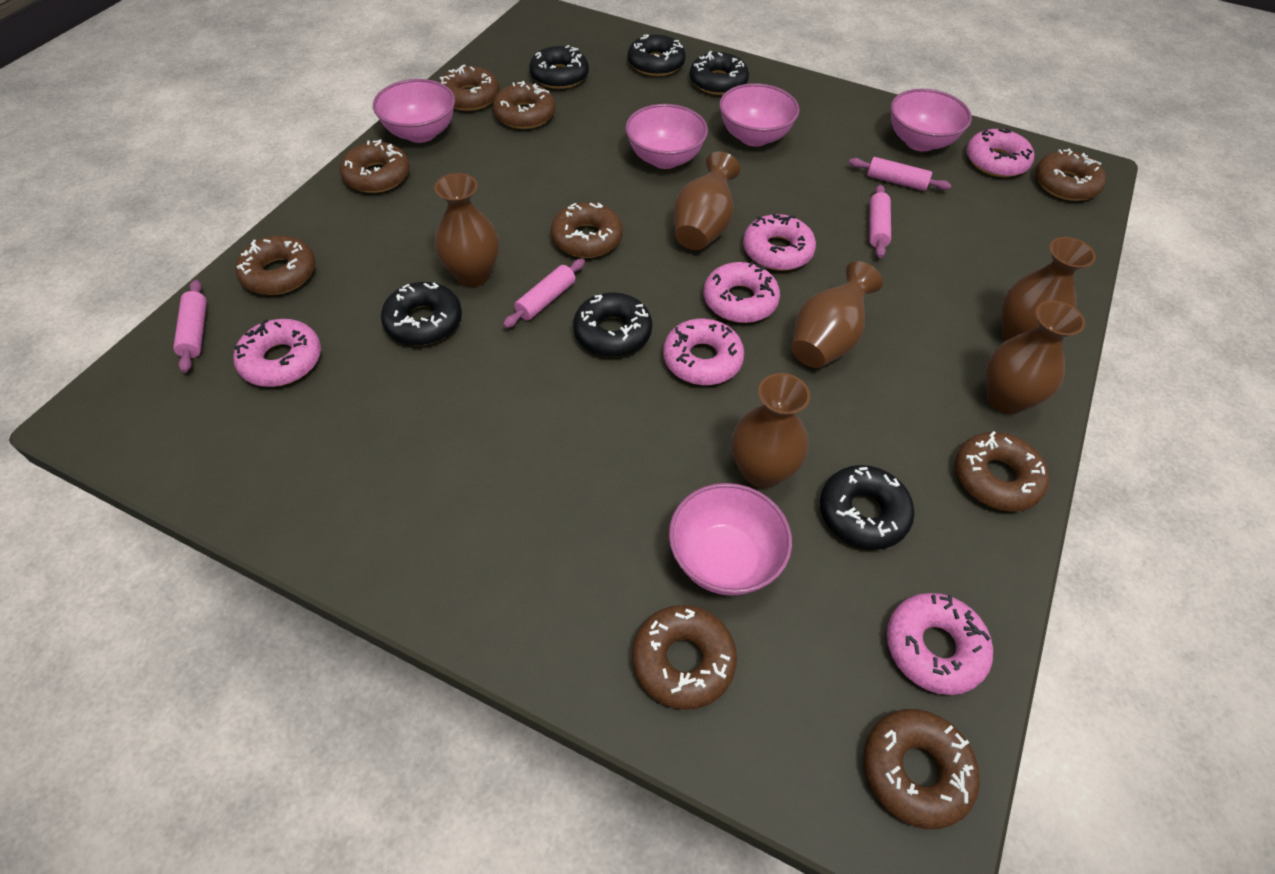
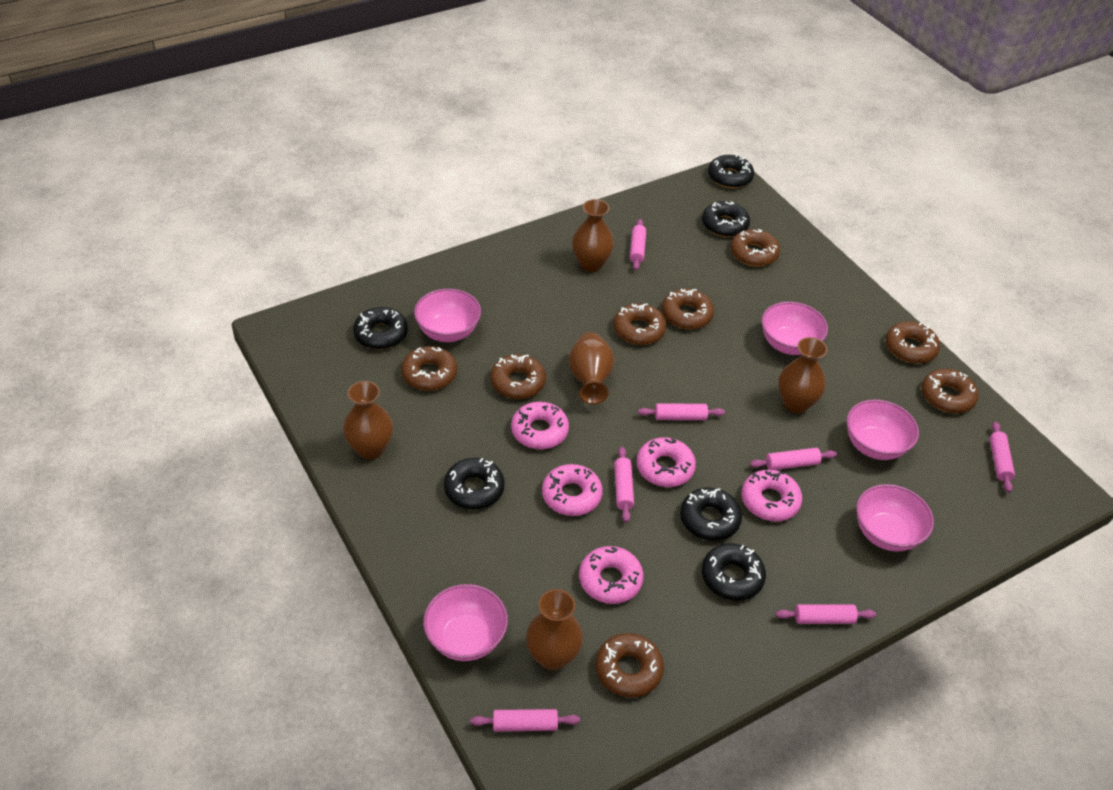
brown donut: 9 -> 8
brown vase: 6 -> 5
pink donut: 6 -> 5
pink rolling pin: 4 -> 7

